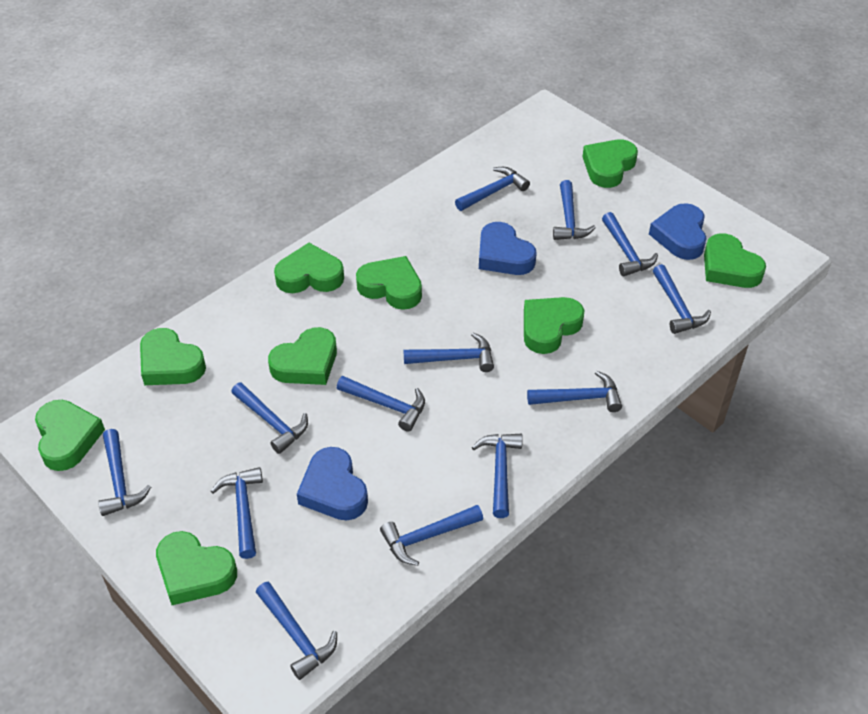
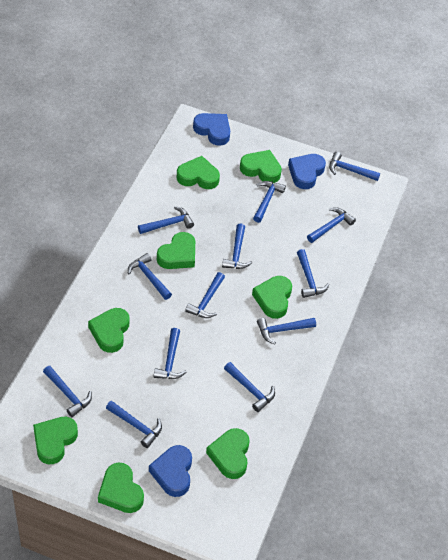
green heart: 9 -> 8

